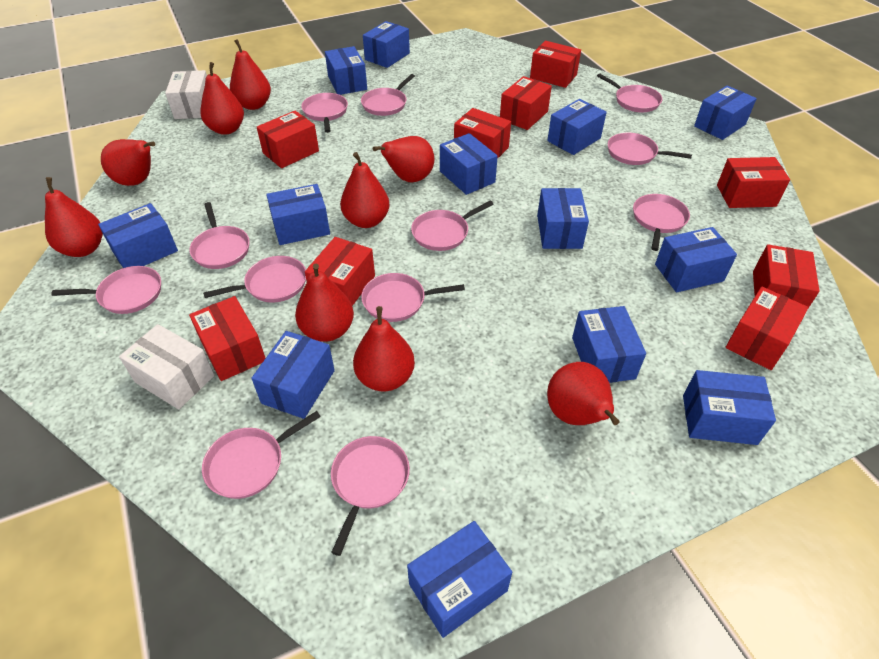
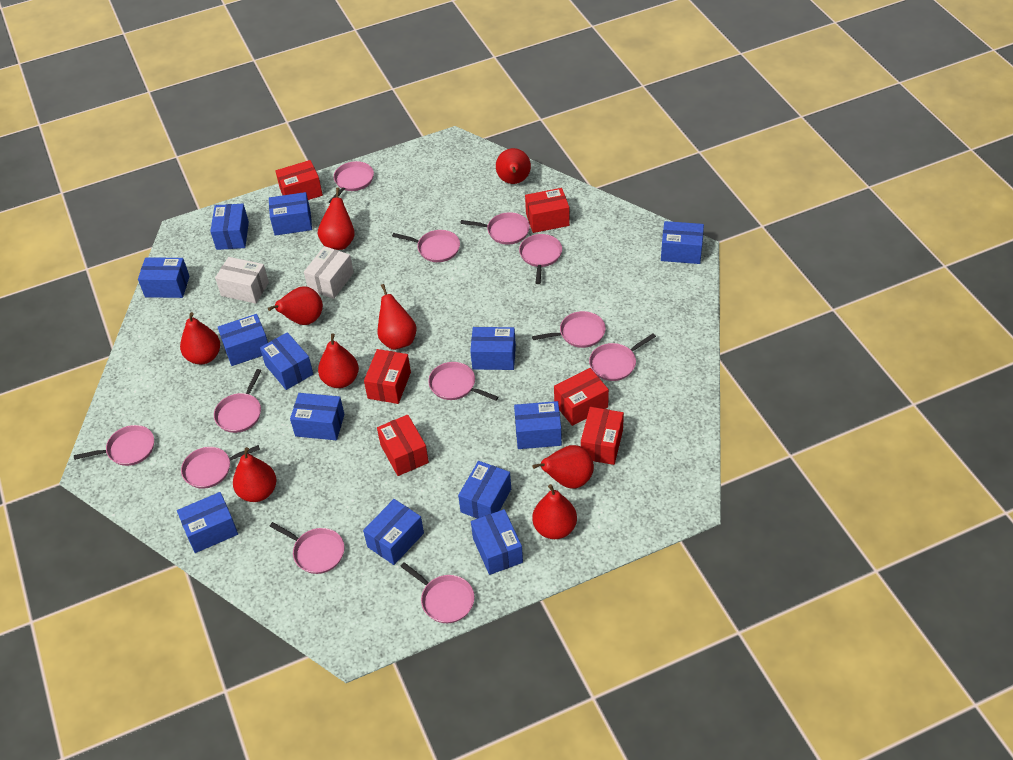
red box: 9 -> 6

